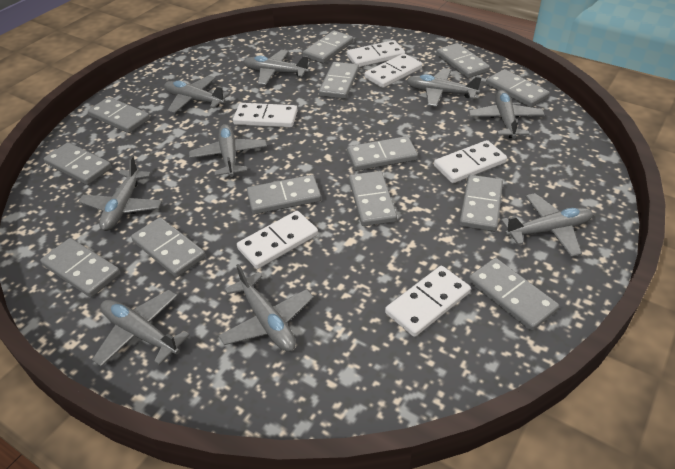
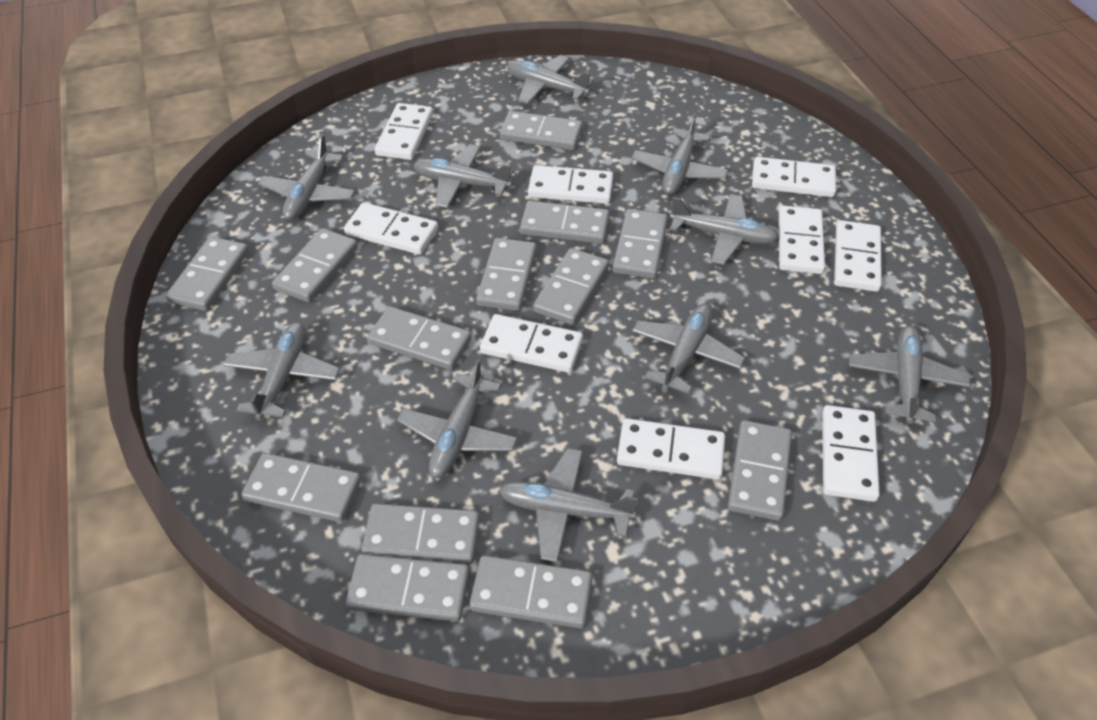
grey plane: 9 -> 10
white domino: 6 -> 9

